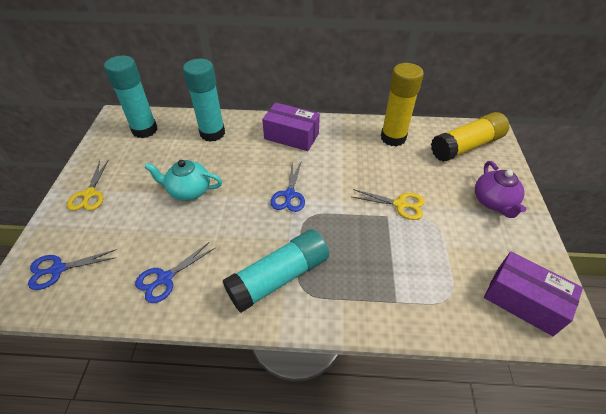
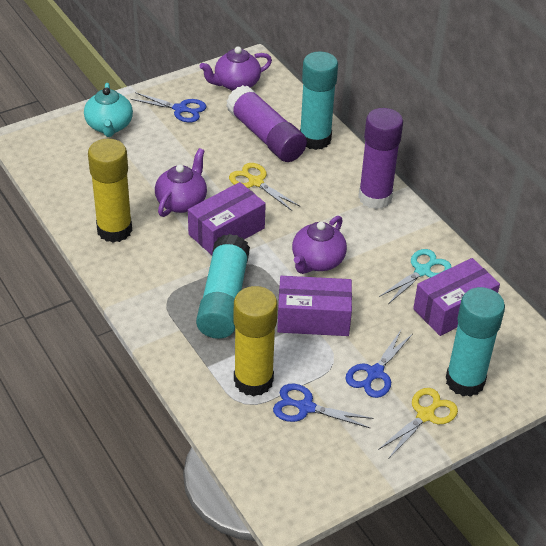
purple box: 2 -> 3
purple glue stick: 0 -> 2
purple teapot: 1 -> 3
turquoise scissors: 0 -> 1

